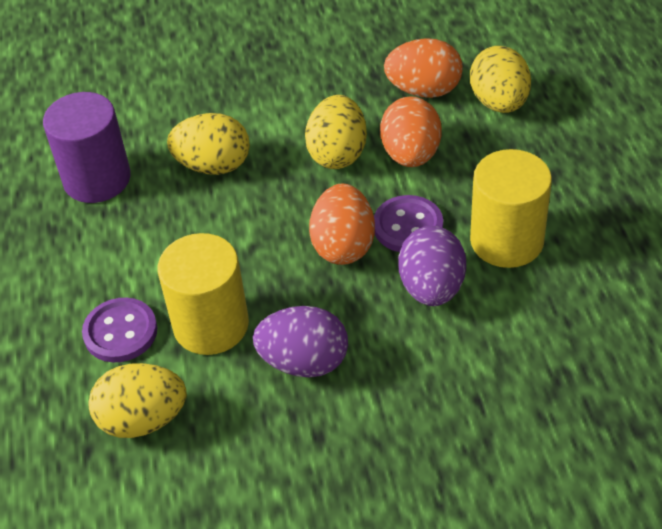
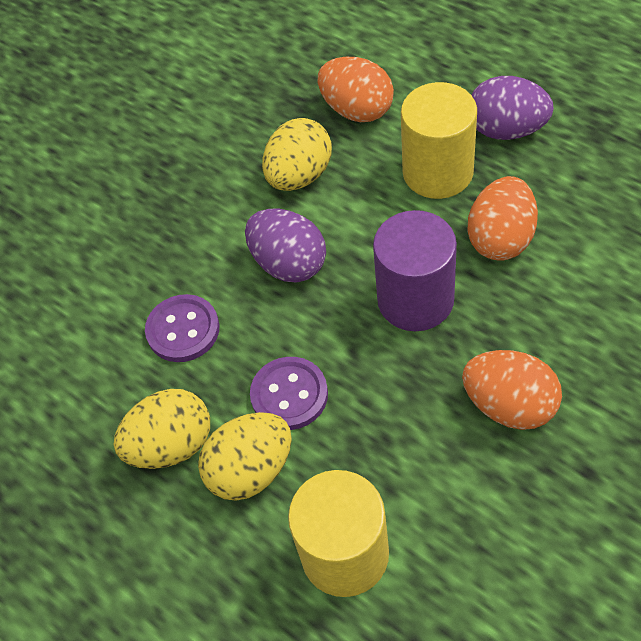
yellow egg: 4 -> 3

